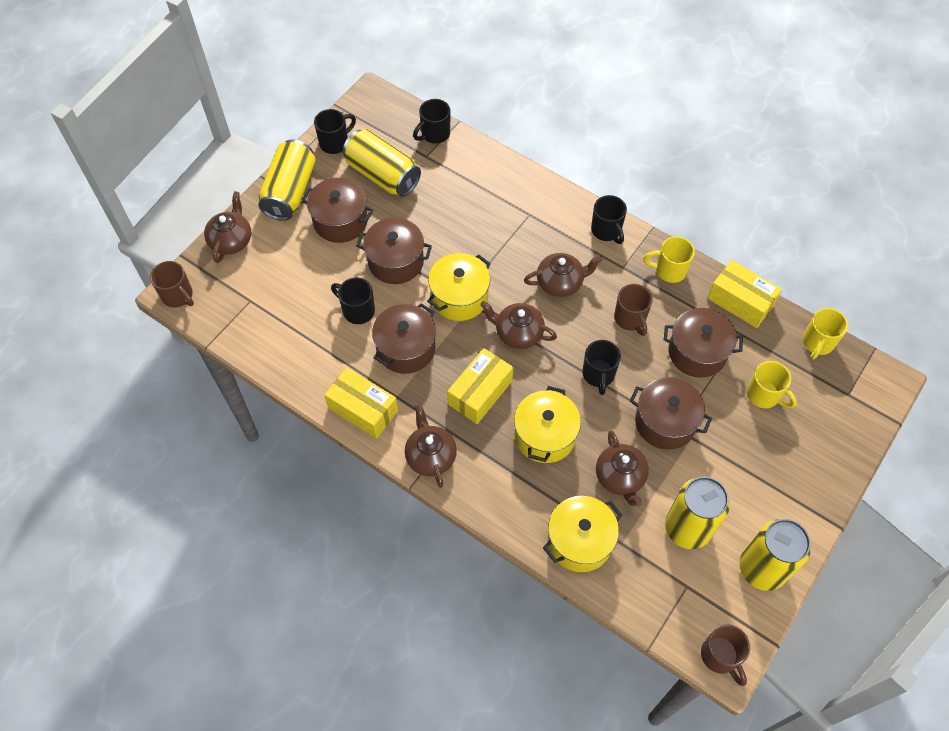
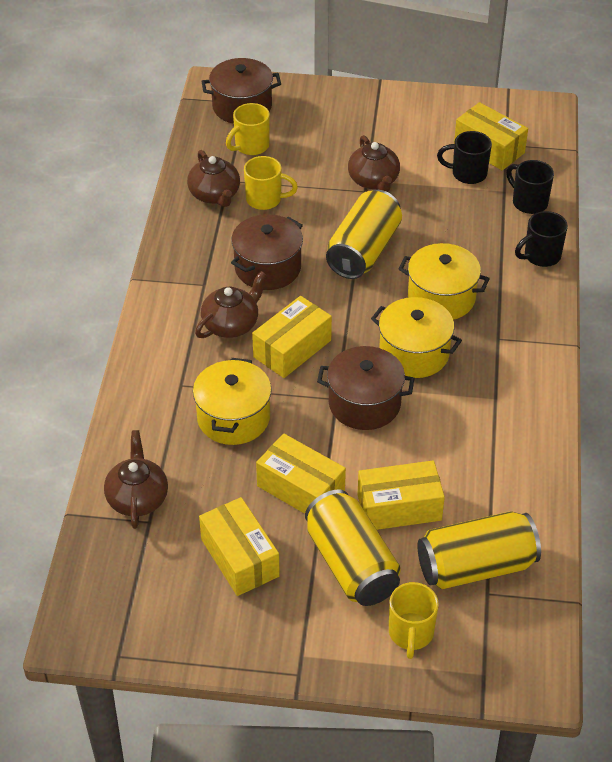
black mug: 5 -> 3
brown mug: 3 -> 0
brown pot: 5 -> 3
brown teapot: 5 -> 4
yellow box: 3 -> 5
yellow can: 4 -> 3

